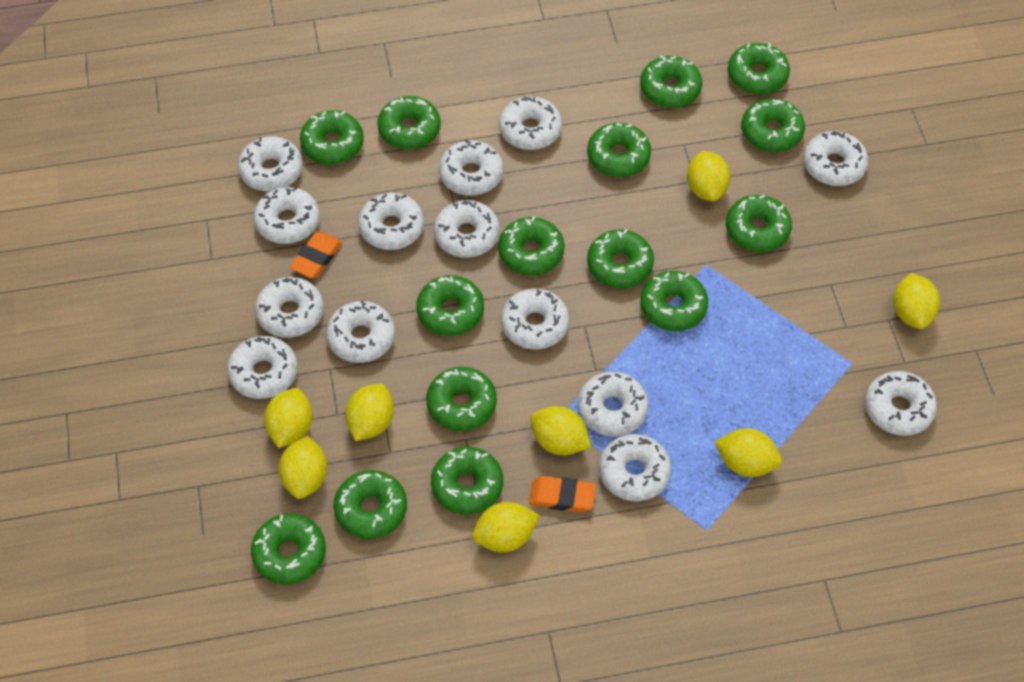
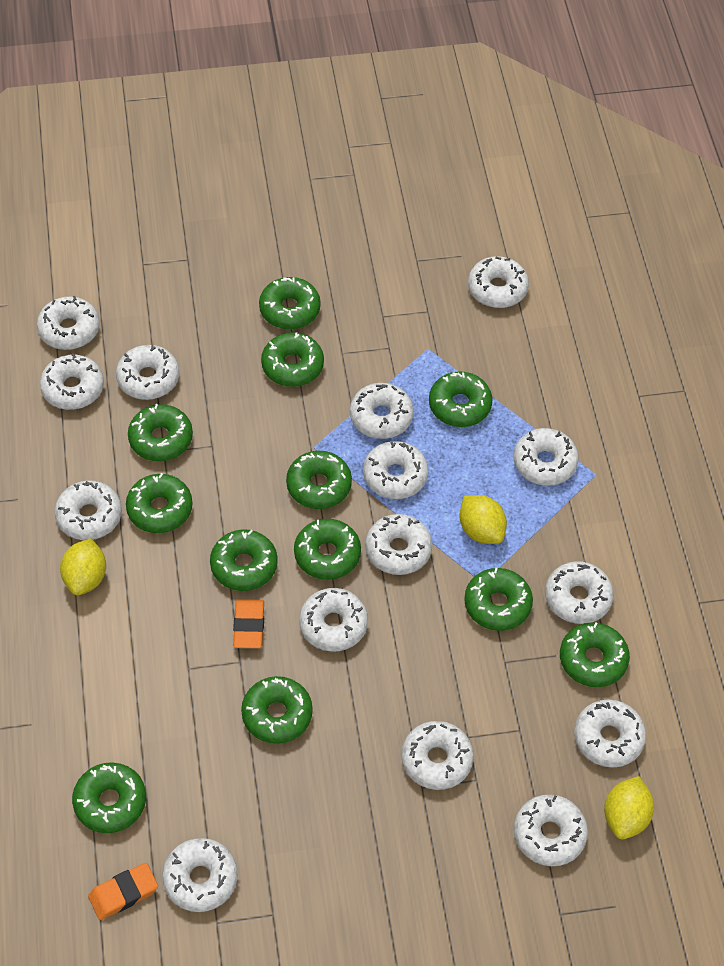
green donut: 15 -> 12
white donut: 14 -> 15
yellow lemon: 8 -> 3

